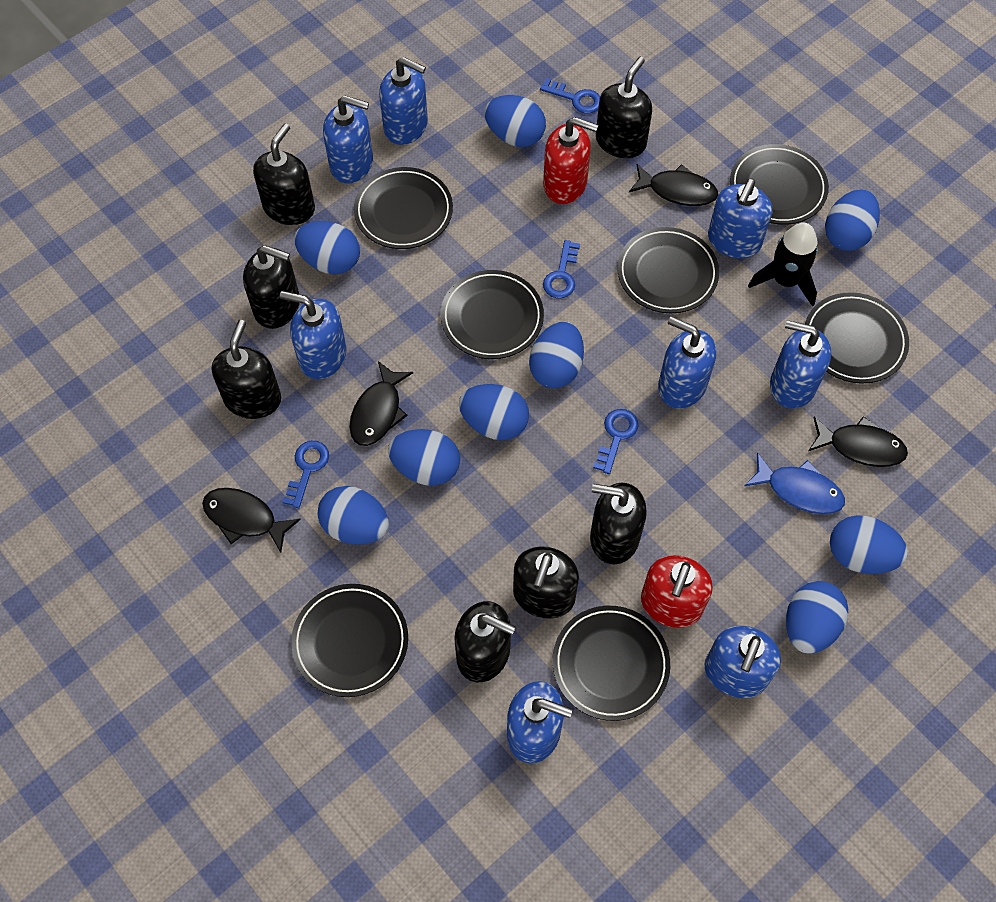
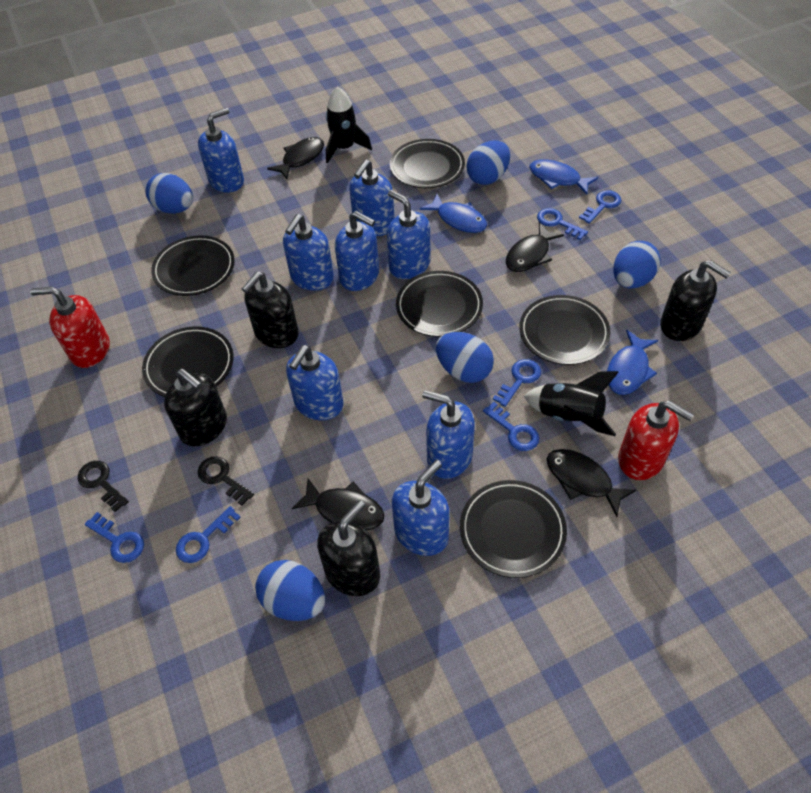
black key: 0 -> 2
black plate: 7 -> 6
black rocket: 1 -> 2
black soap dispenser: 7 -> 4
blue egg: 9 -> 5
blue fish: 1 -> 3
blue key: 4 -> 6

